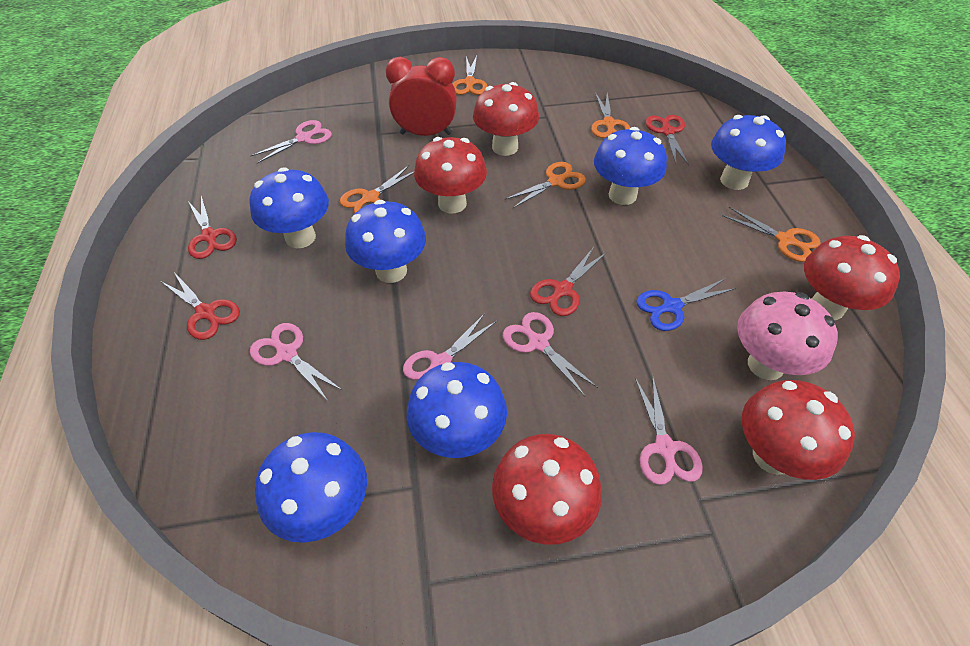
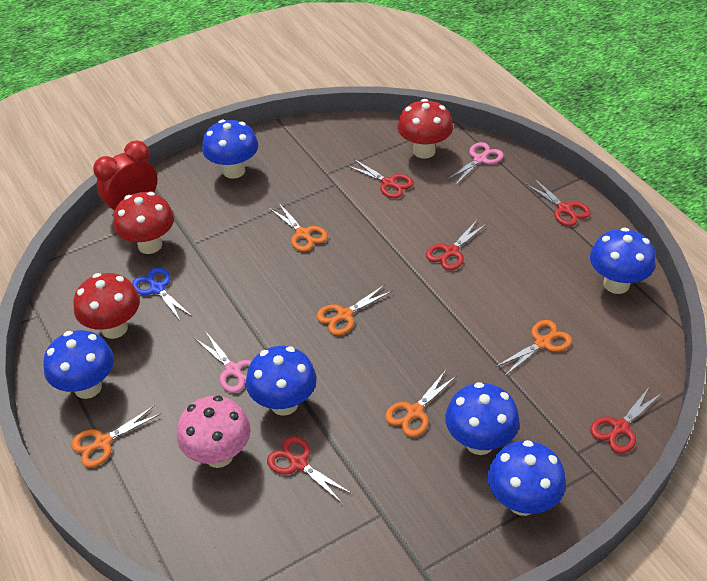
pink scissors: 5 -> 2
red mushroom: 5 -> 3
red scissors: 4 -> 5

